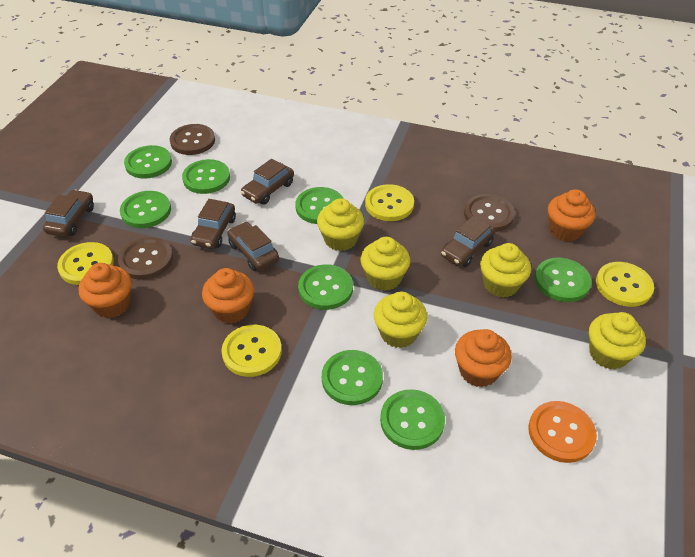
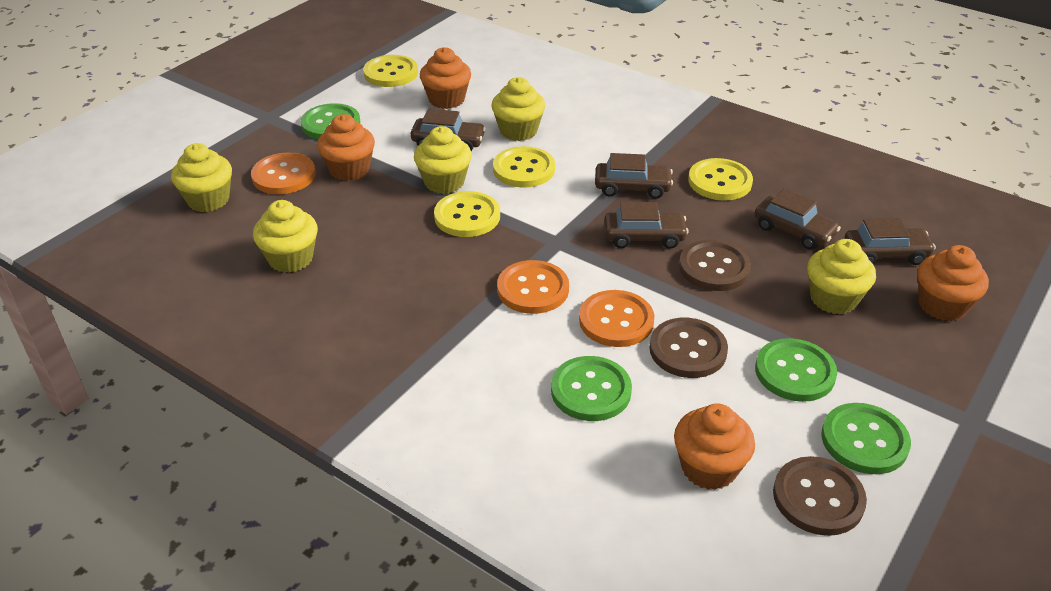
green button: 8 -> 4
orange button: 1 -> 3

